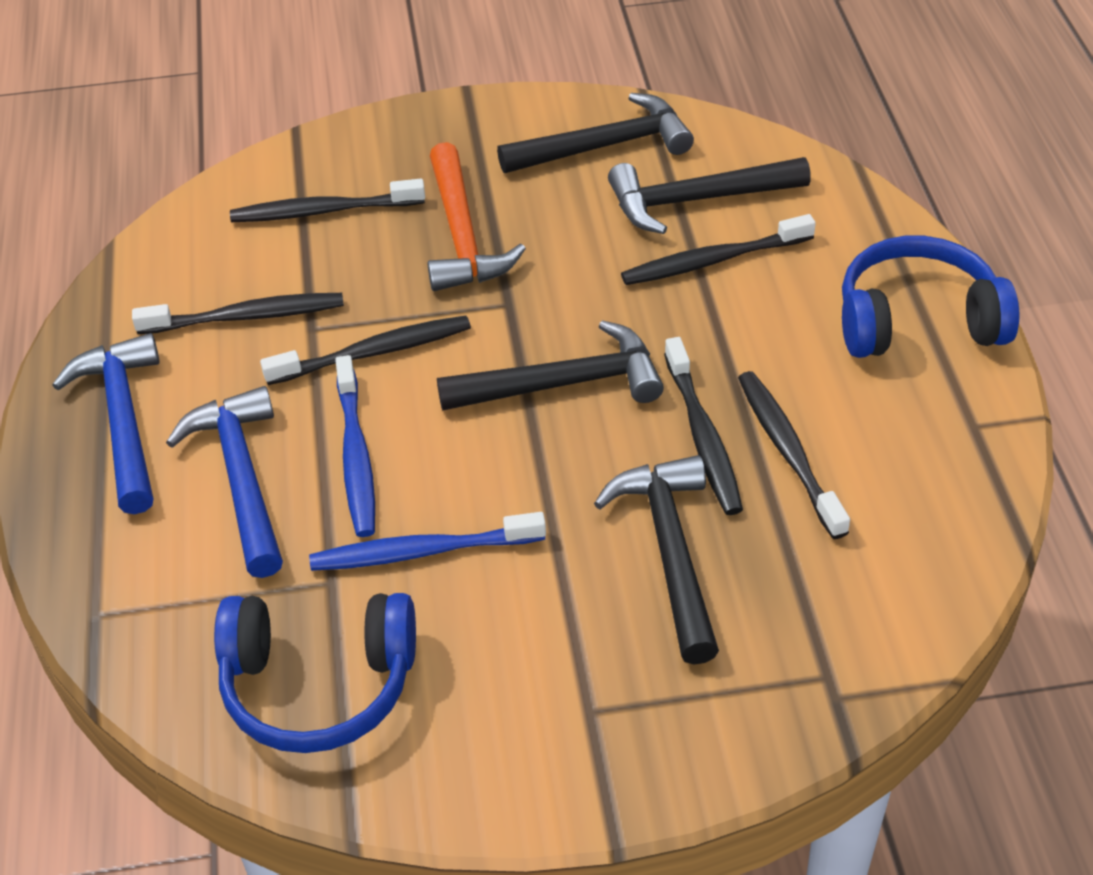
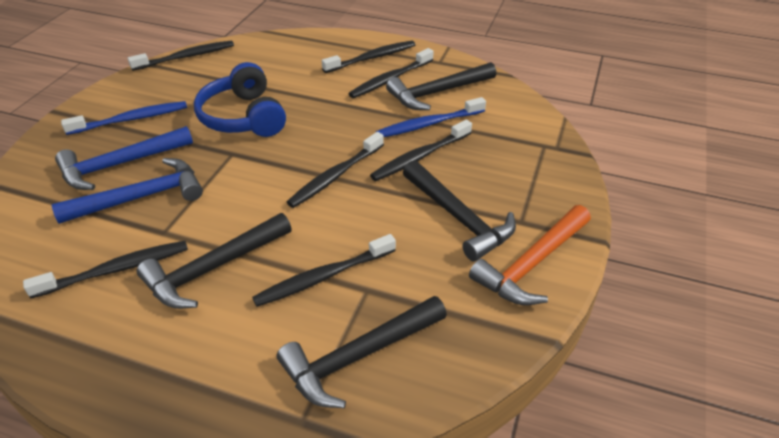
black toothbrush: 6 -> 7
blue headphones: 2 -> 1

